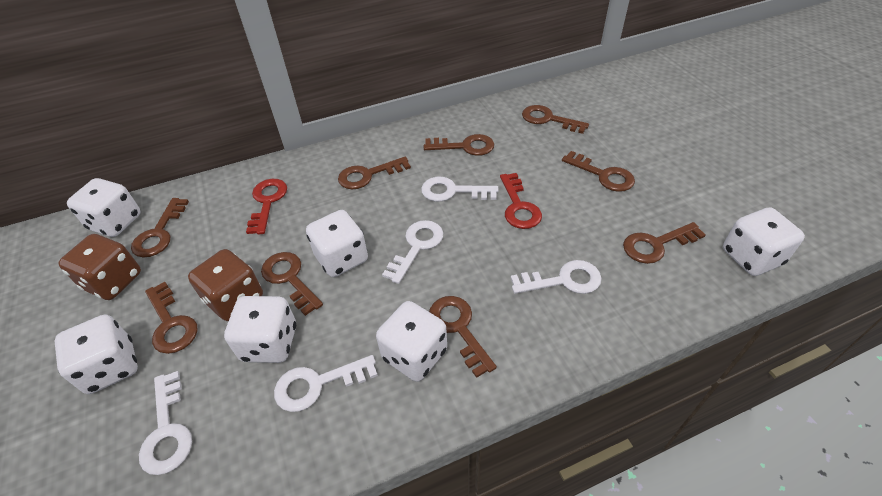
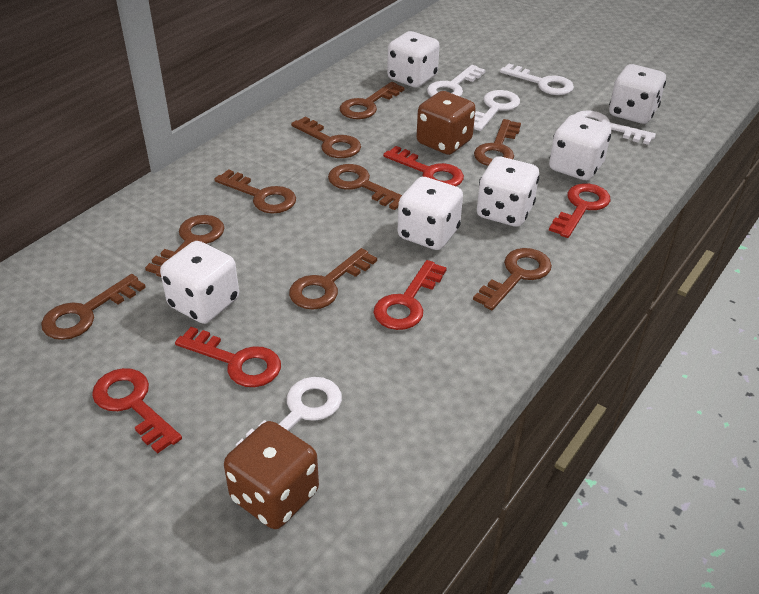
red key: 2 -> 5

